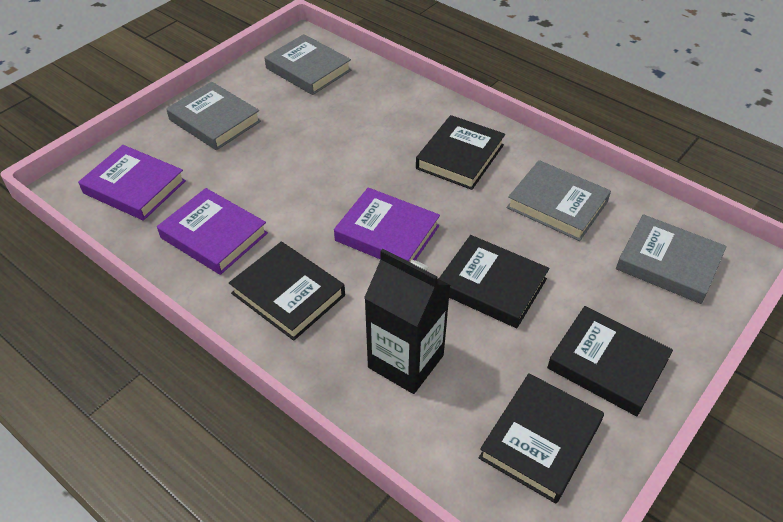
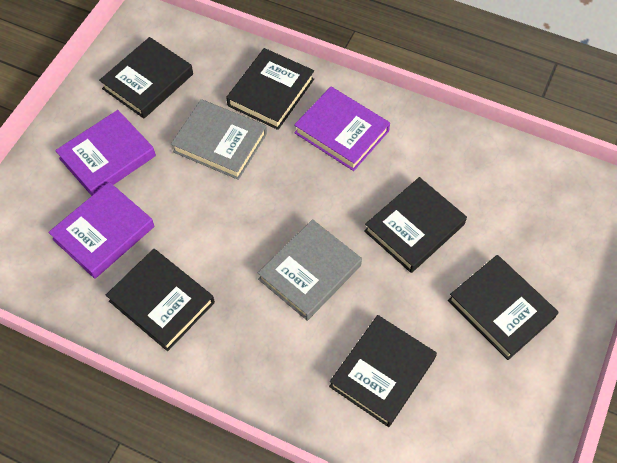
black book: 5 -> 6
black carton: 1 -> 0
grey book: 4 -> 2

